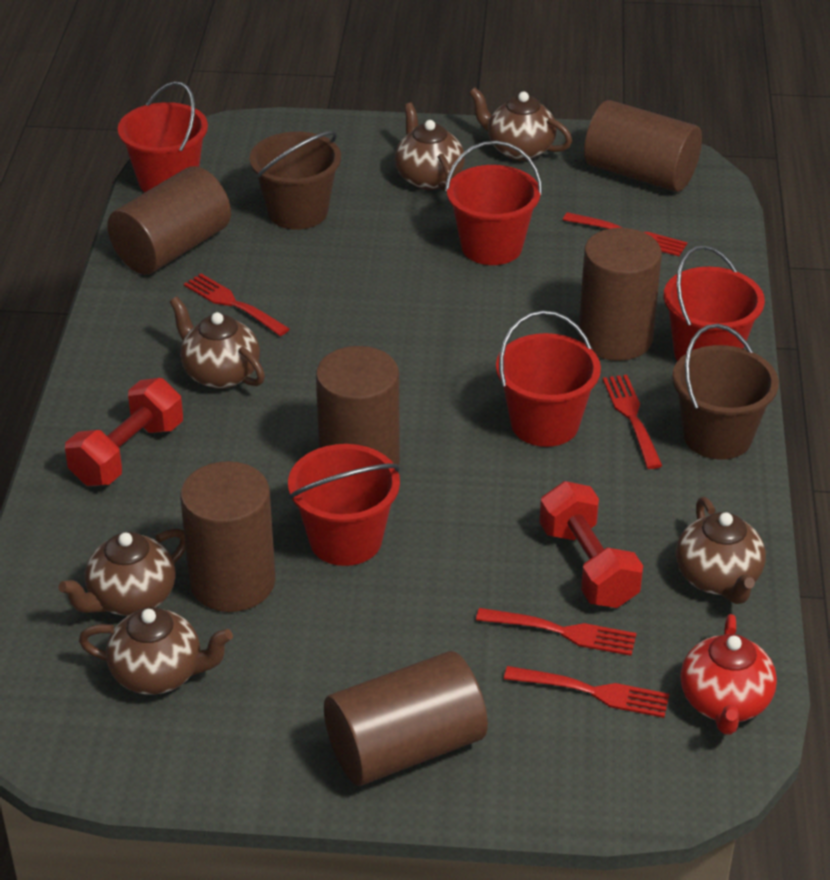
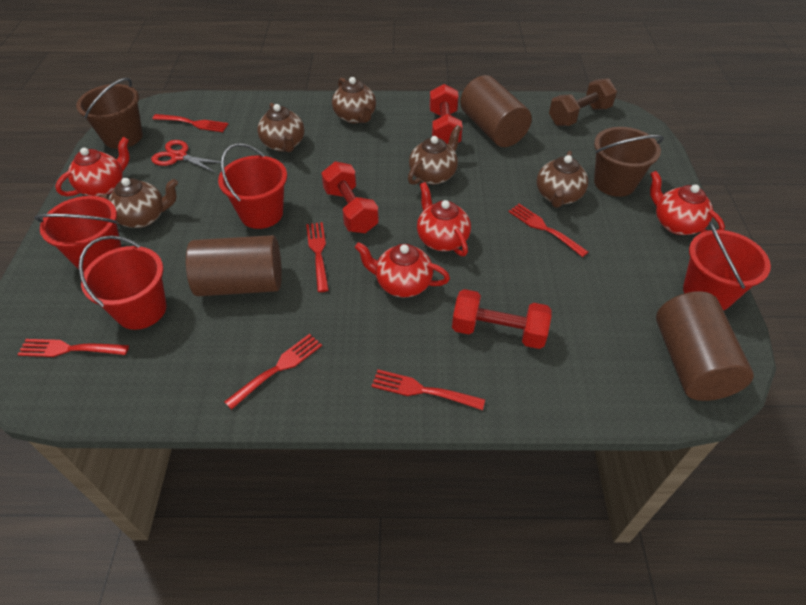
brown cylinder: 6 -> 3
brown dumbbell: 0 -> 1
brown teapot: 6 -> 5
red bucket: 5 -> 4
red dumbbell: 2 -> 3
red fork: 5 -> 6
red scissors: 0 -> 1
red teapot: 1 -> 4

